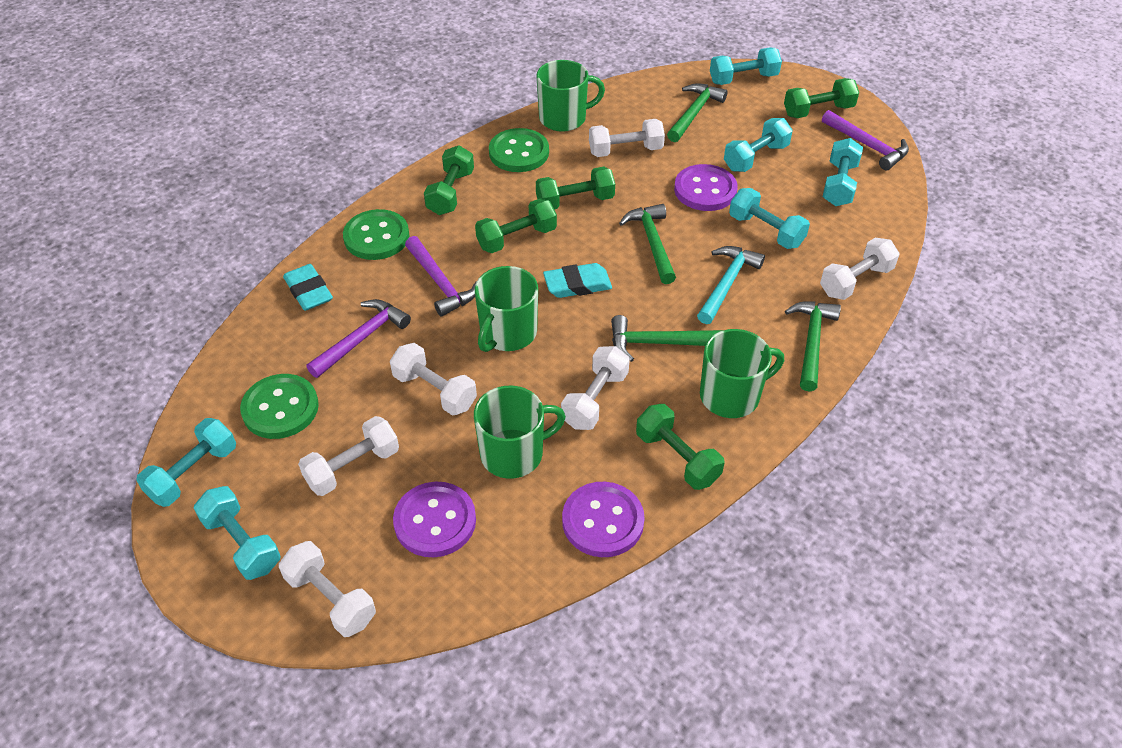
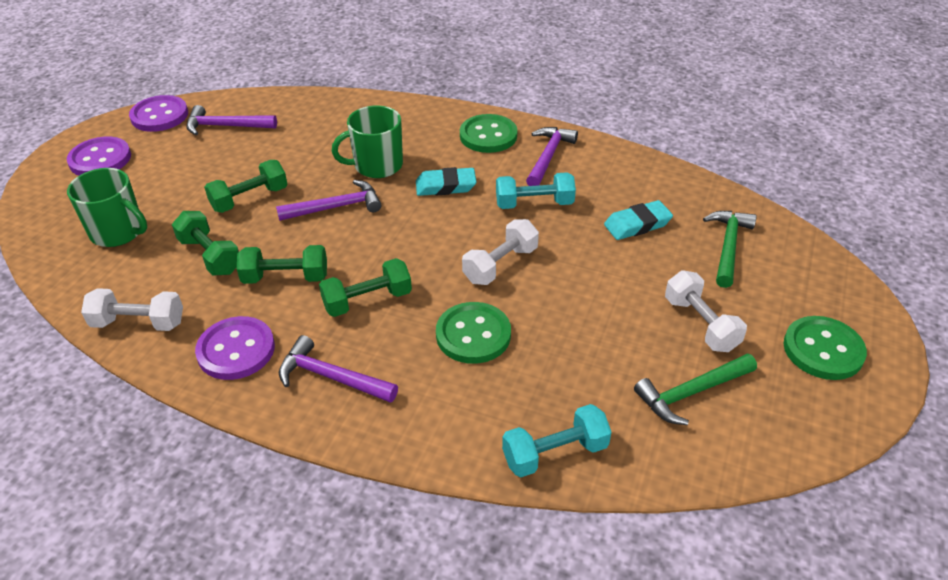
green dumbbell: 5 -> 4
green hammer: 4 -> 2
green mug: 4 -> 2
purple hammer: 3 -> 4
turquoise dumbbell: 6 -> 2
turquoise hammer: 1 -> 0
white dumbbell: 6 -> 3

